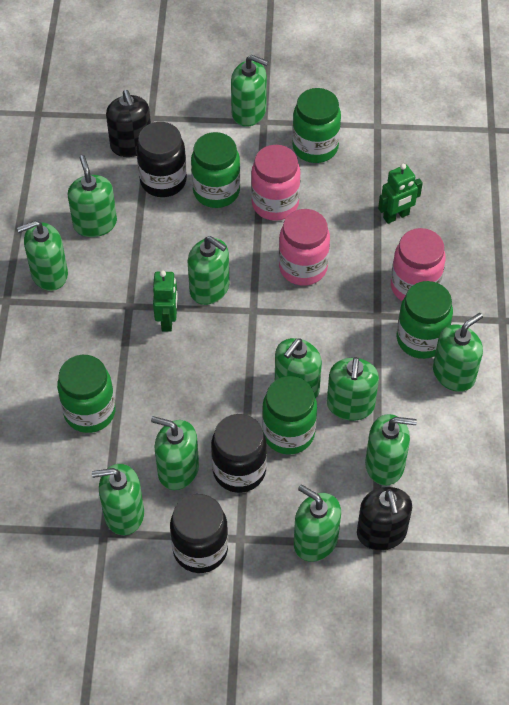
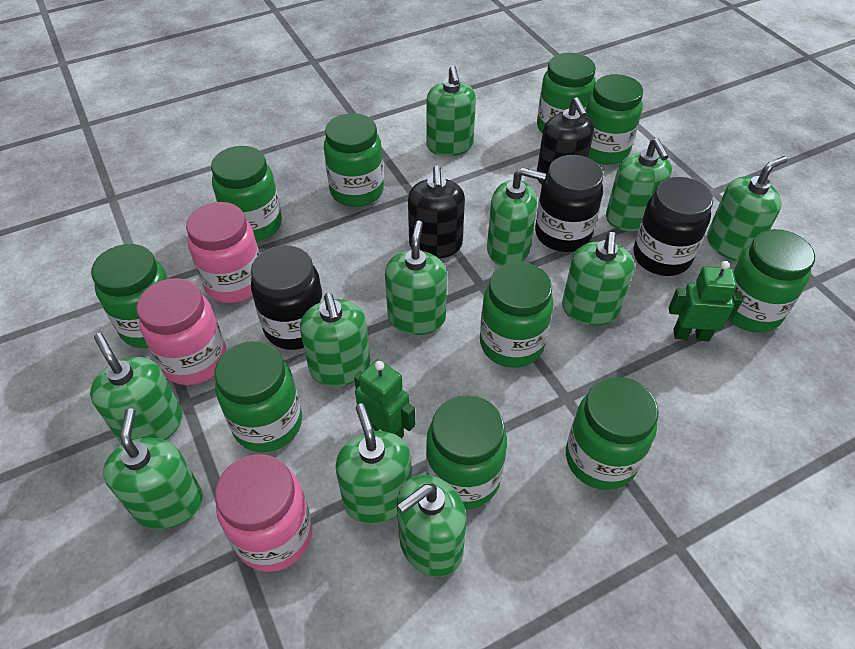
green jar: 5 -> 10

